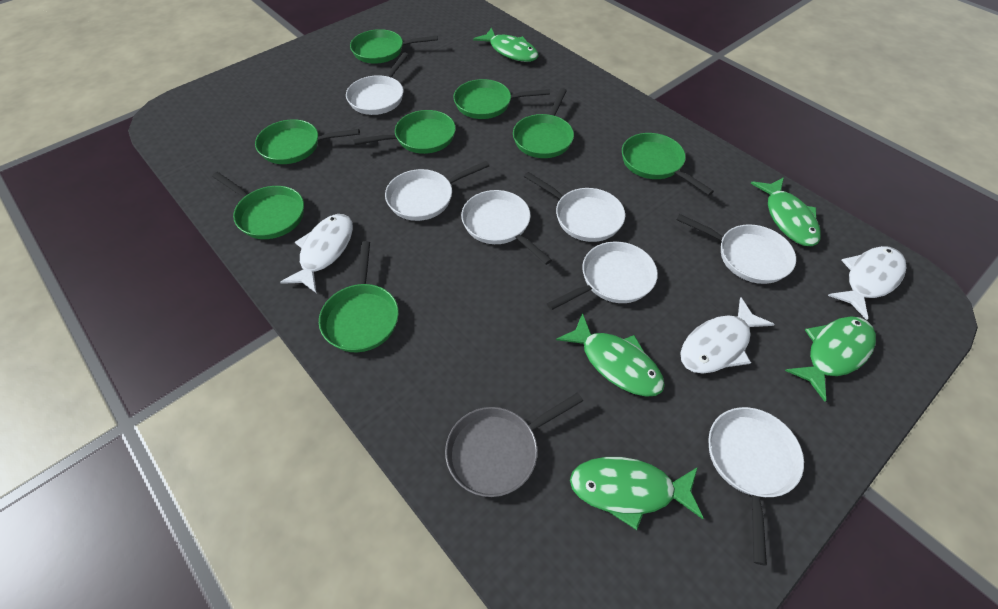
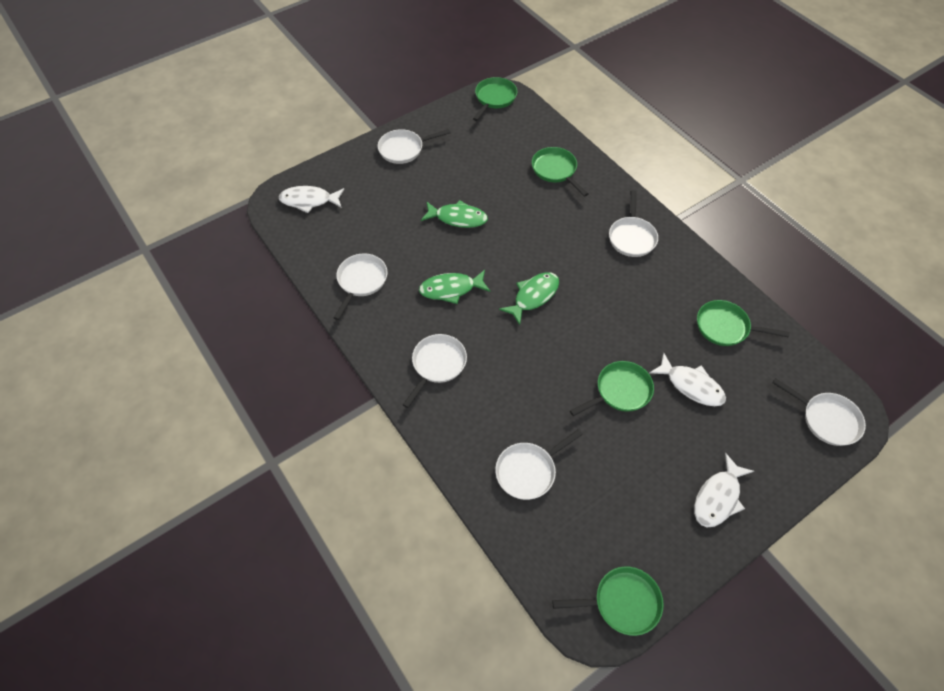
green fish: 5 -> 3
green pan: 8 -> 5
grey pan: 1 -> 0
white pan: 7 -> 6

